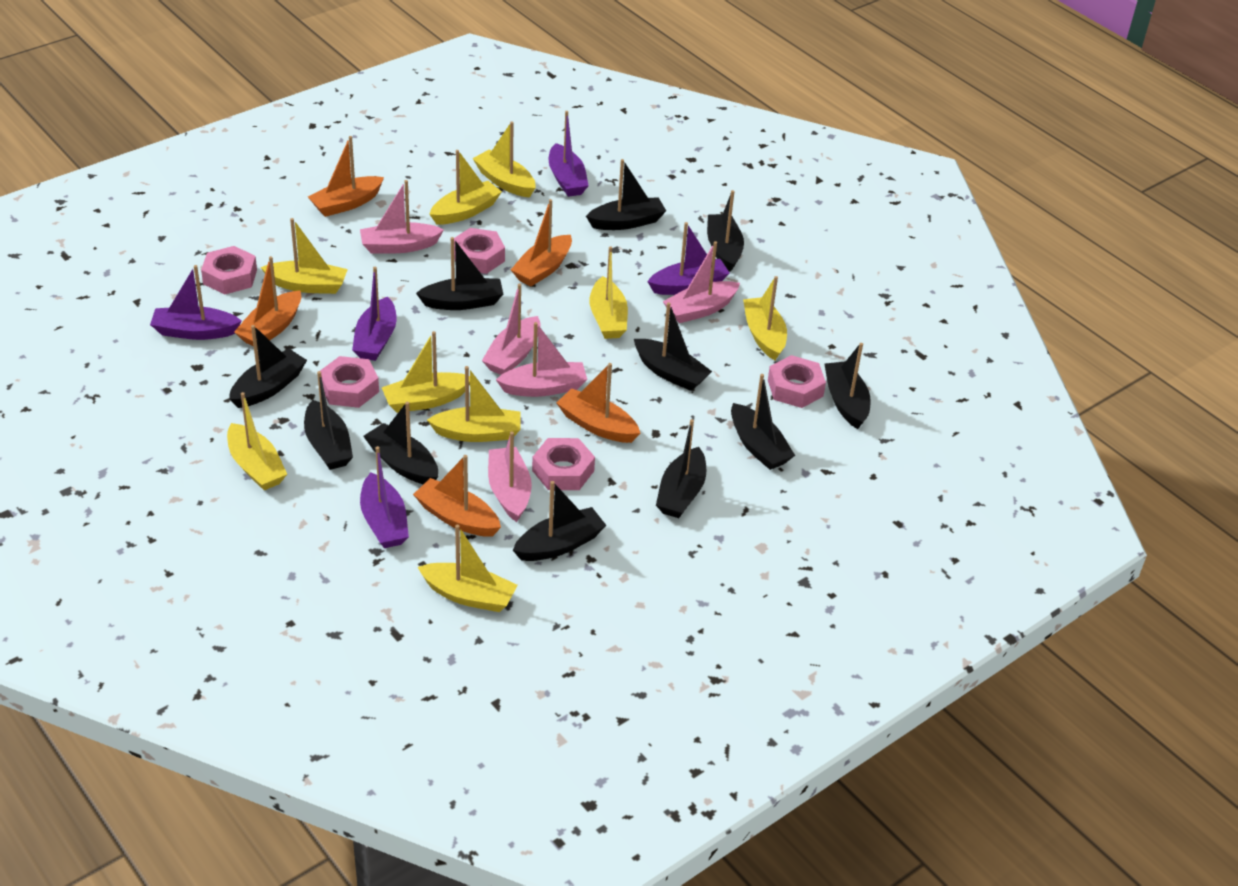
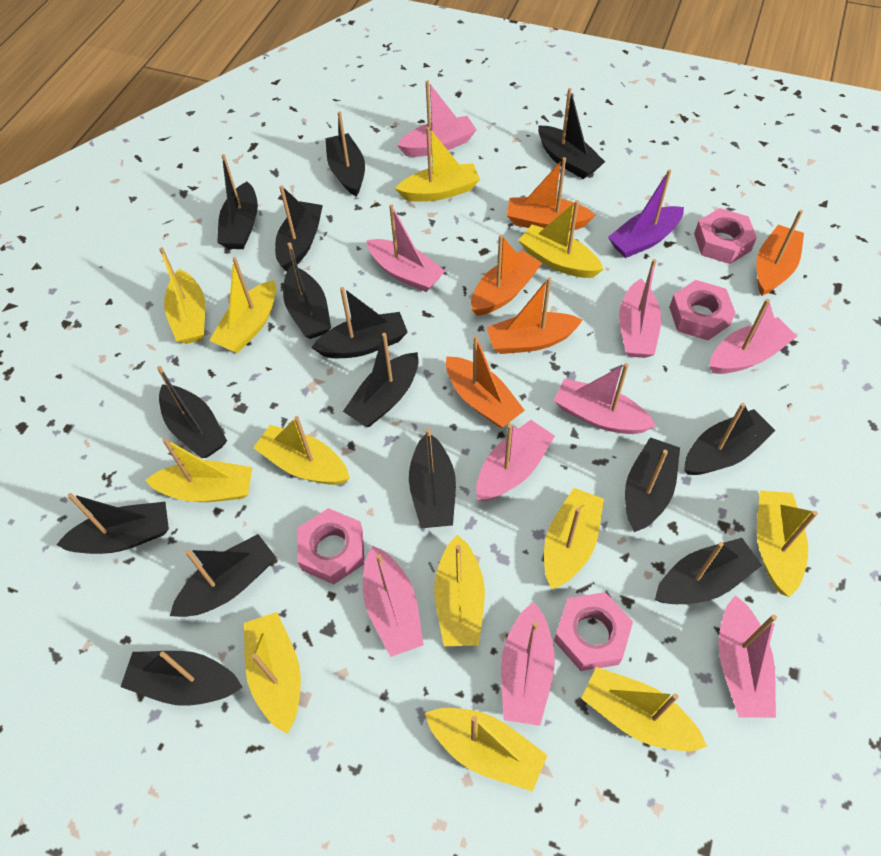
black boat: 11 -> 15
pink boat: 5 -> 9
pink nut: 5 -> 4
purple boat: 5 -> 1
yellow boat: 9 -> 12

